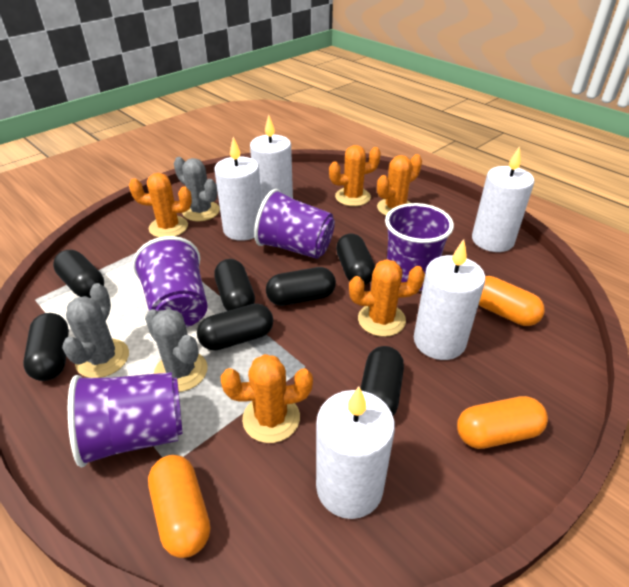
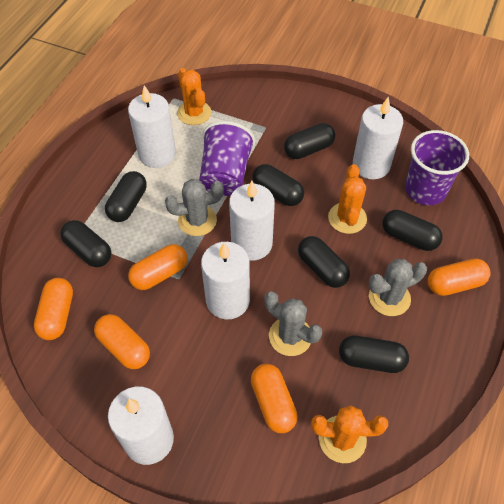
orange cactus: 5 -> 3
orange capsule: 3 -> 5
purple cup: 4 -> 2

